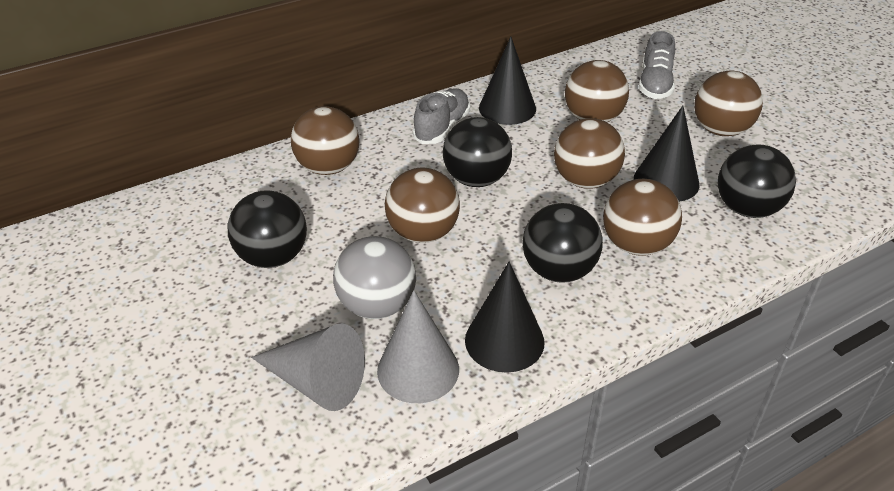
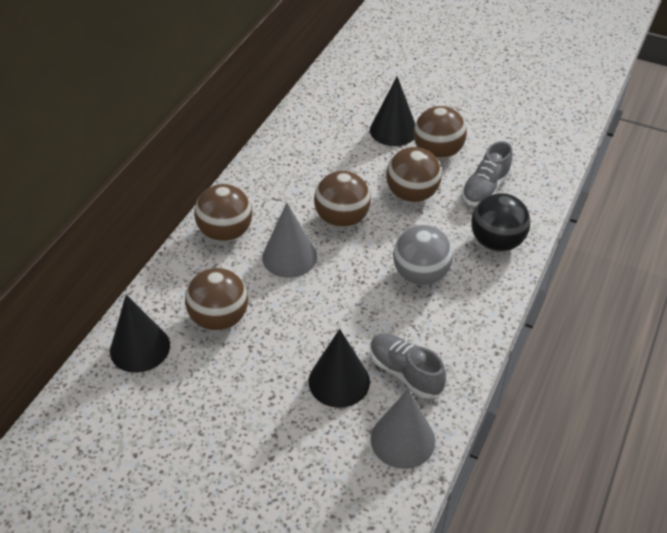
black ball: 4 -> 1
brown ball: 6 -> 5

